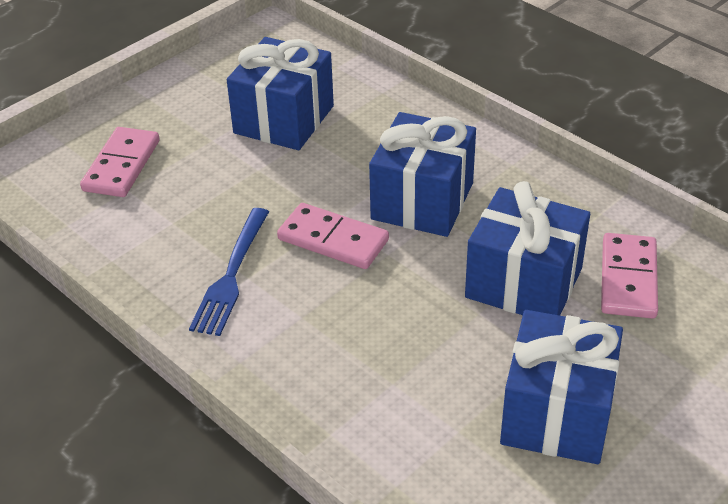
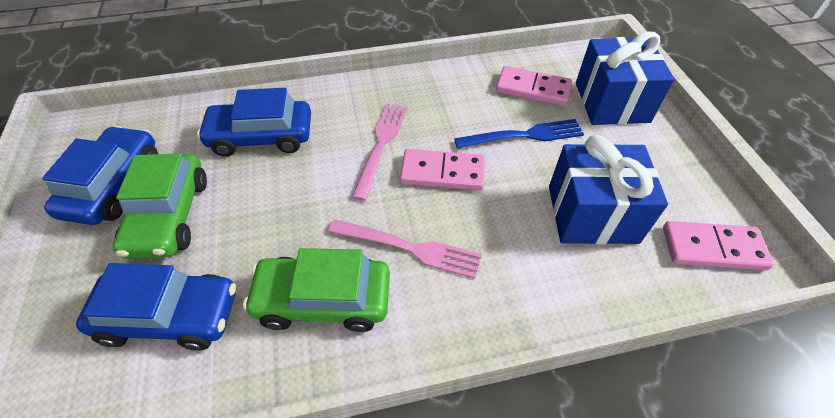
blue car: 0 -> 3
blue gift: 4 -> 2
green car: 0 -> 2
pink fork: 0 -> 2

